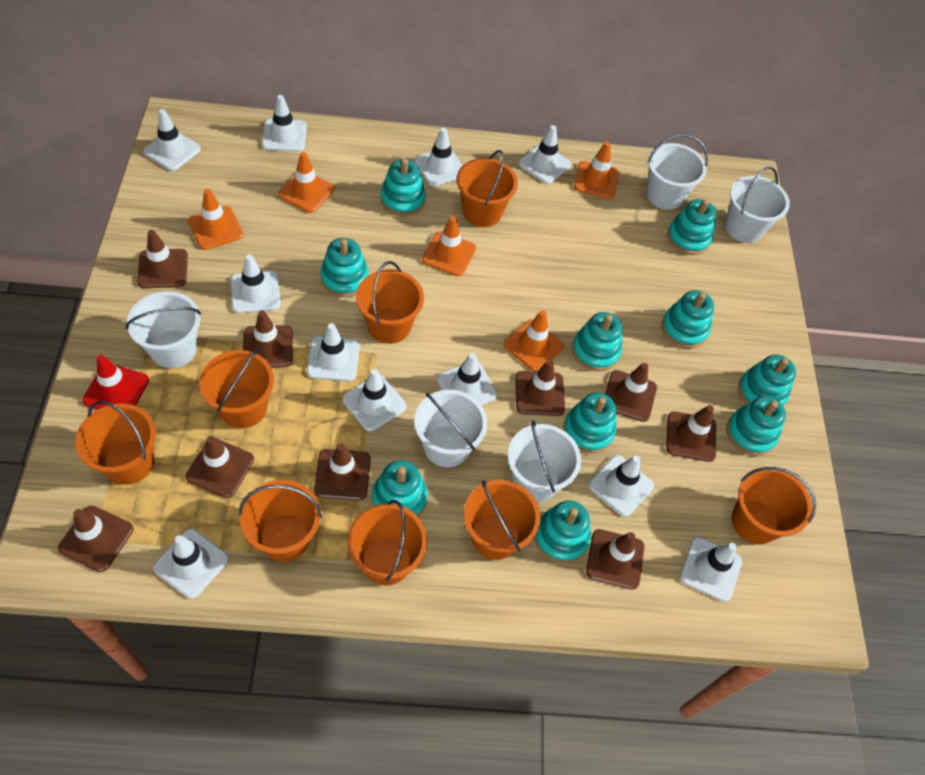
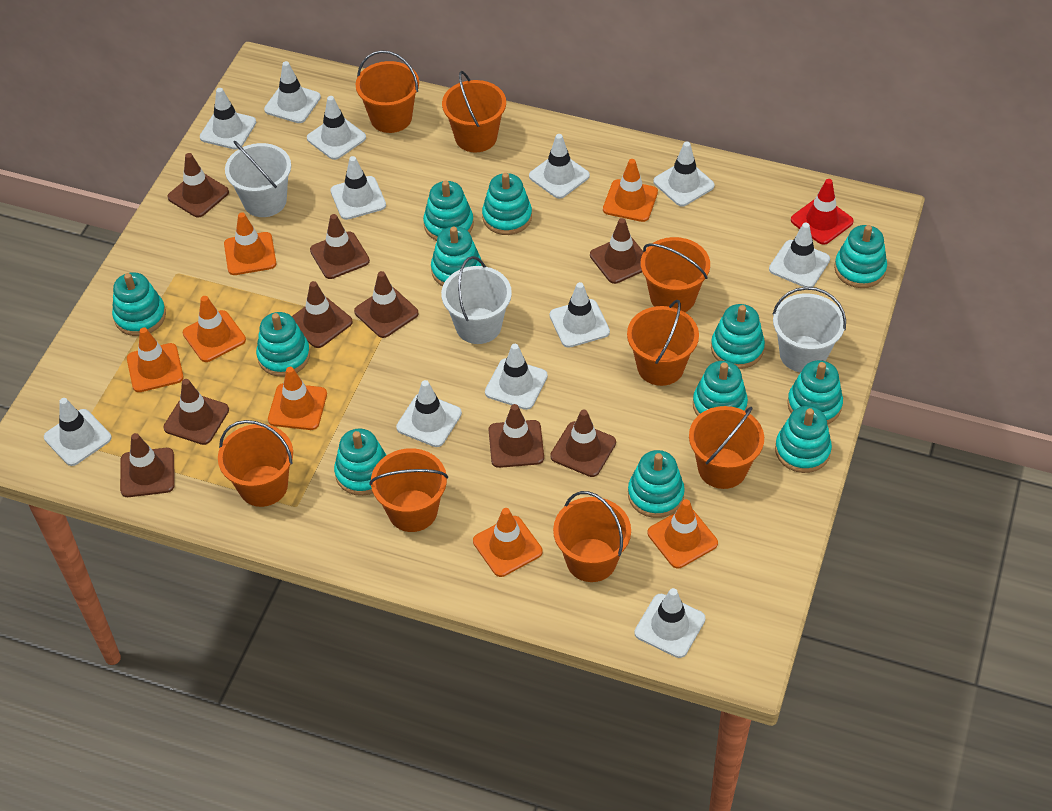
orange traffic cone: 5 -> 7
turquoise stacking toy: 10 -> 12
white bucket: 5 -> 3
white traffic cone: 11 -> 12

